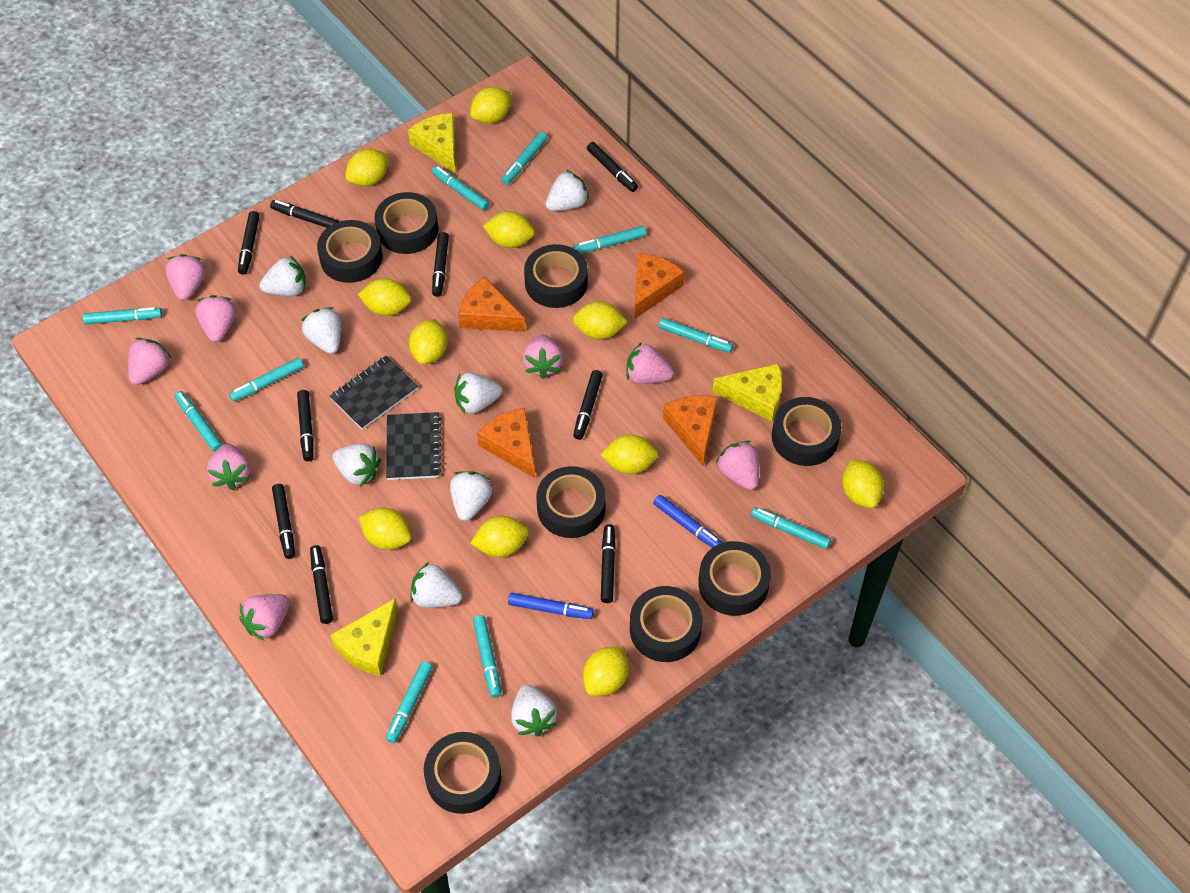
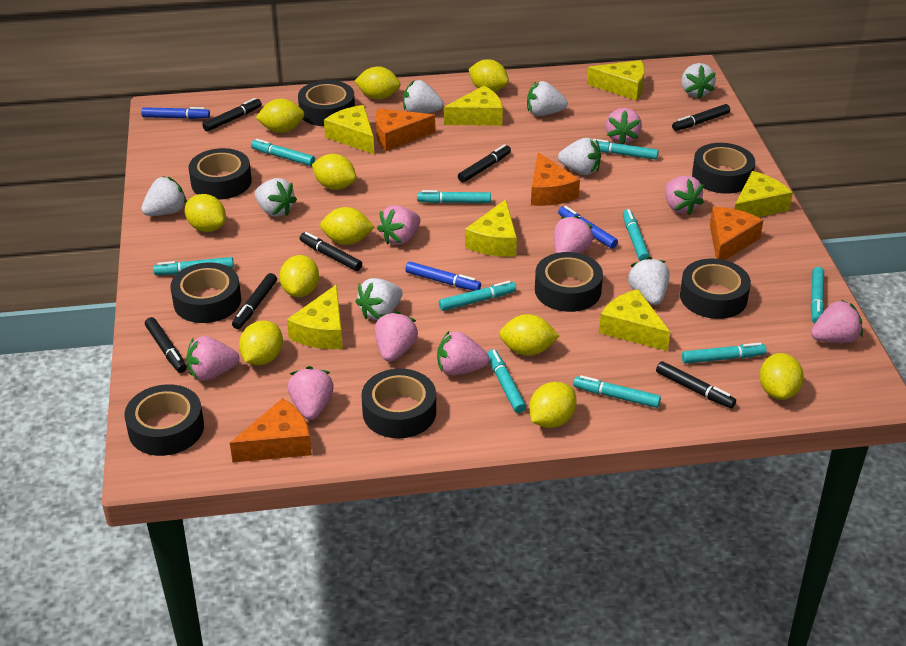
black marker: 9 -> 7
black notebook: 2 -> 0
blue marker: 2 -> 3
pink strawberry: 8 -> 9
yellow cheese: 3 -> 7

